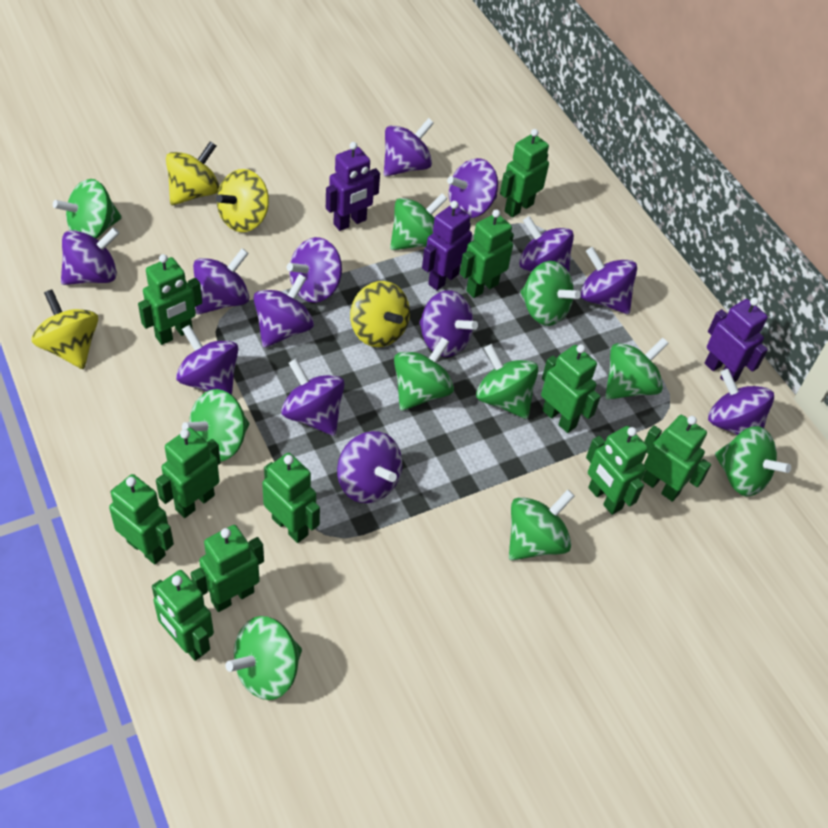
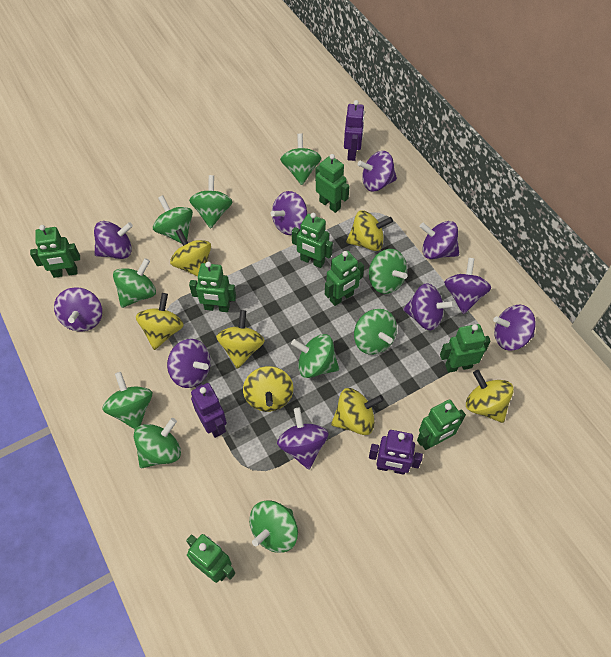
green robot: 11 -> 8
purple spinning top: 13 -> 10
yellow spinning top: 4 -> 7

